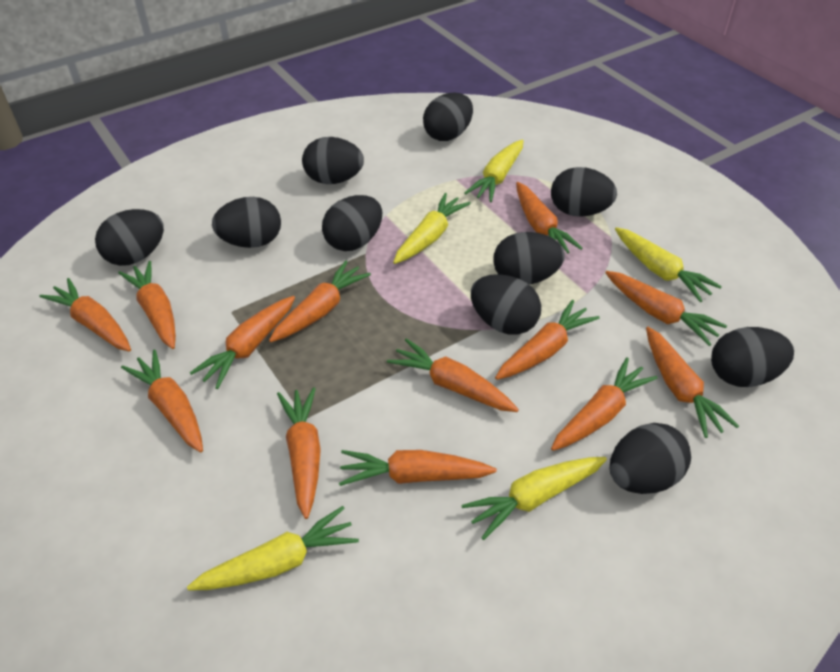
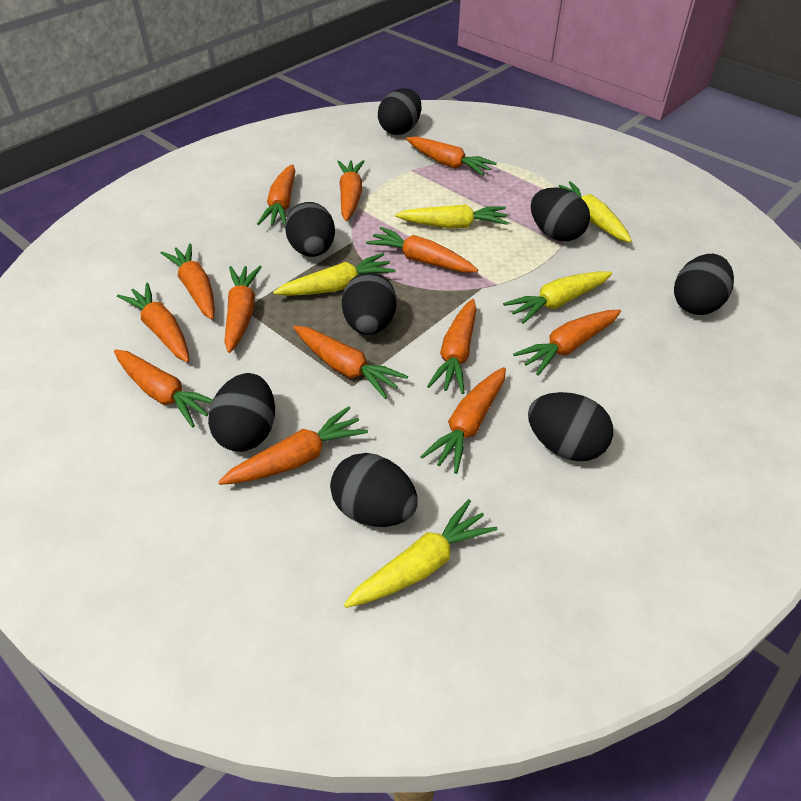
black egg: 10 -> 8

